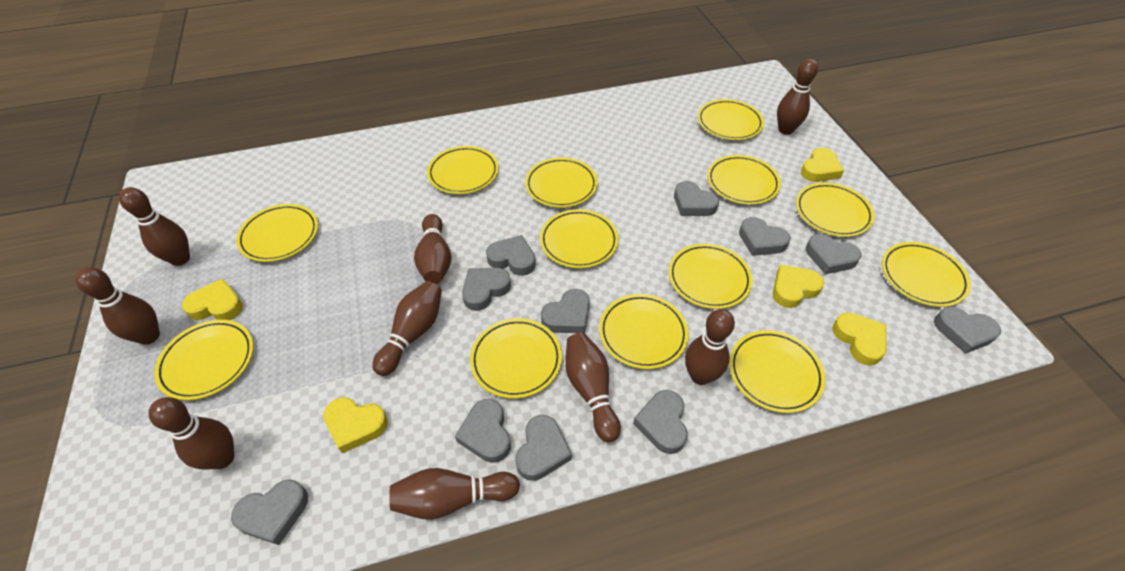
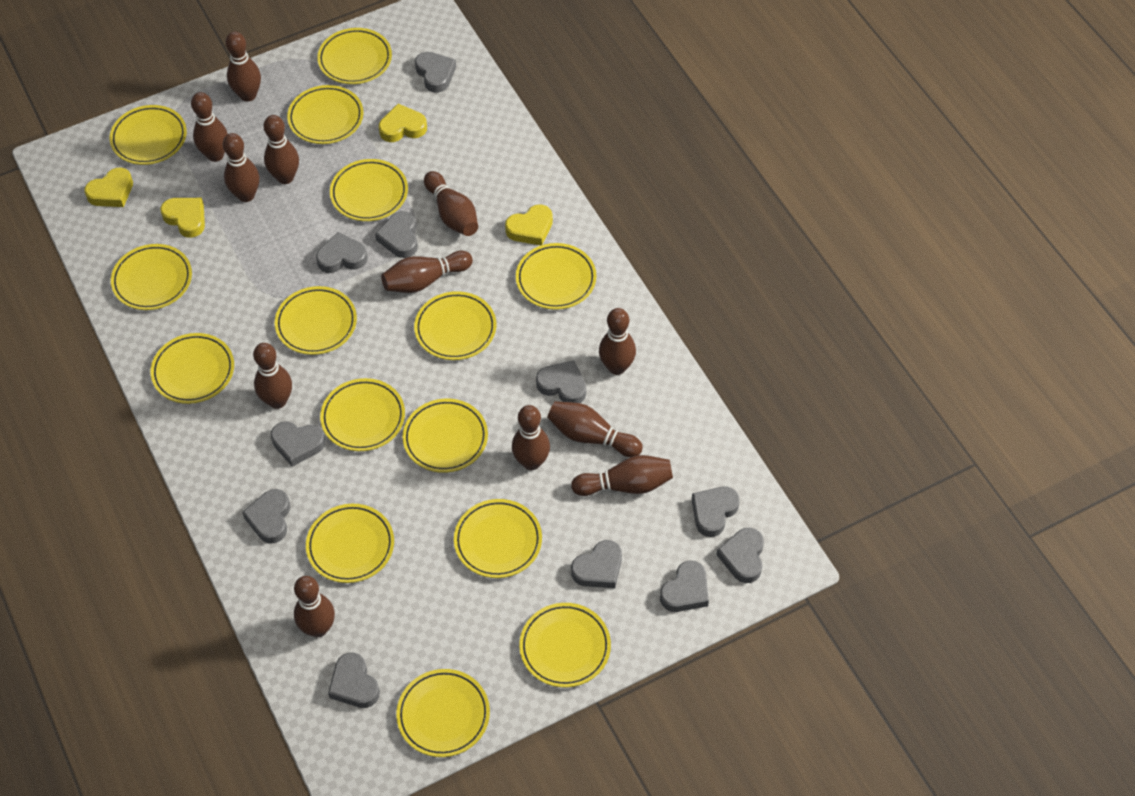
brown bowling pin: 9 -> 12
yellow heart: 5 -> 4
yellow plate: 13 -> 15

